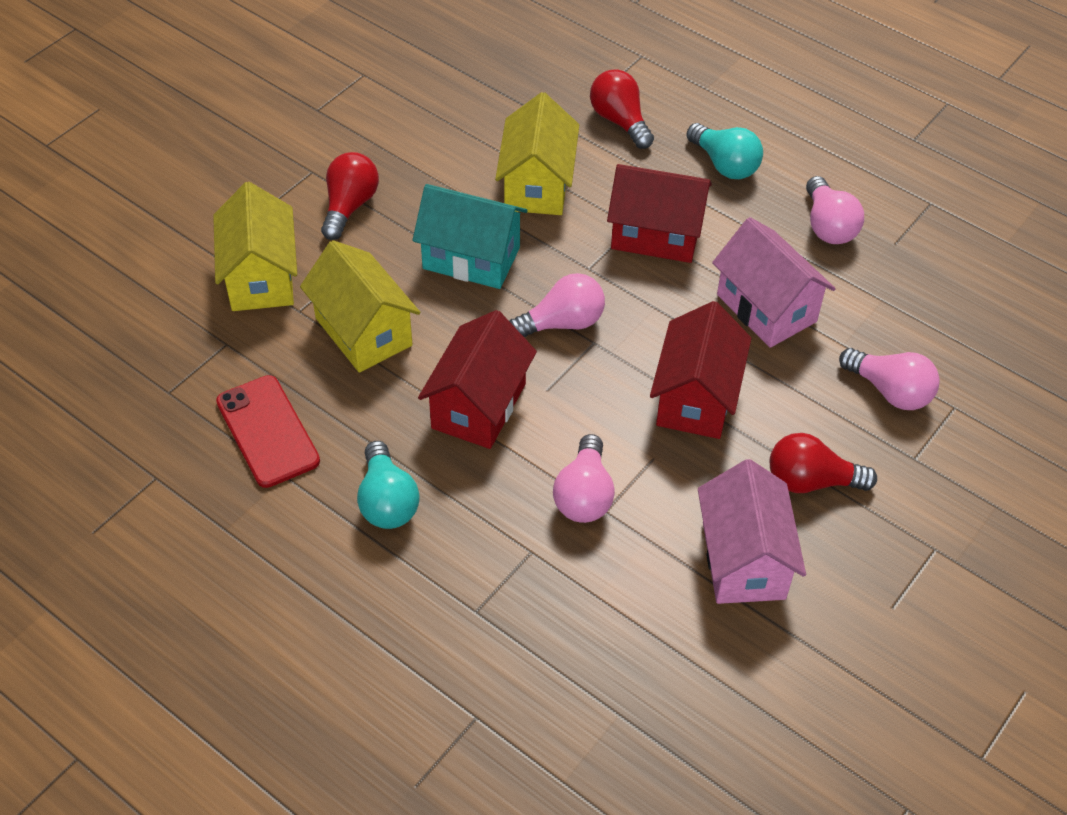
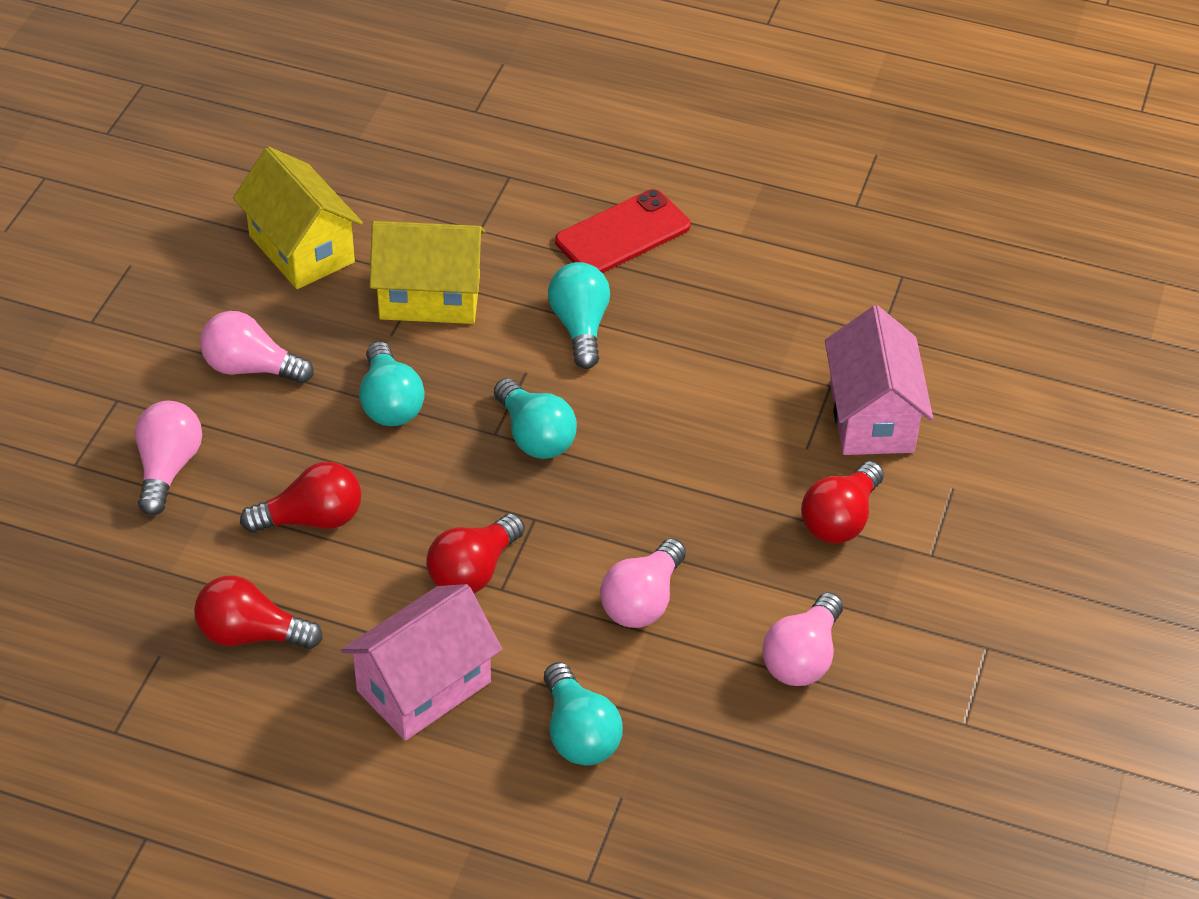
red house: 3 -> 0
red light bulb: 3 -> 4
turquoise house: 1 -> 0
turquoise light bulb: 2 -> 4
yellow house: 3 -> 2

